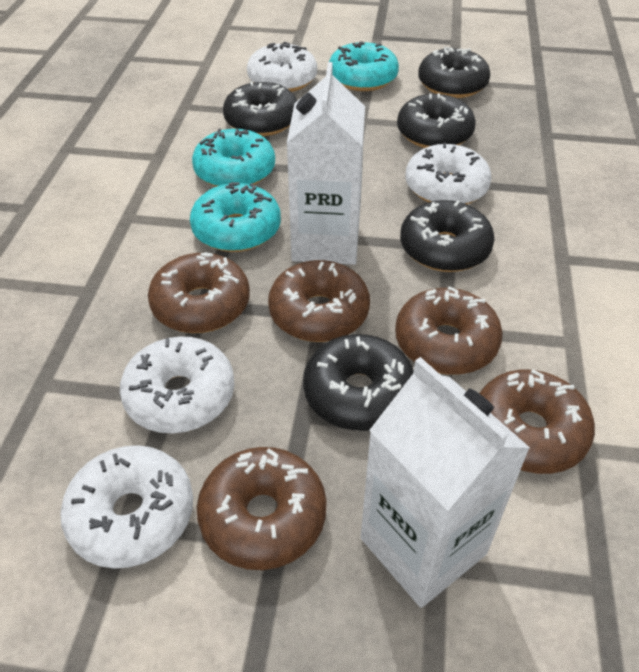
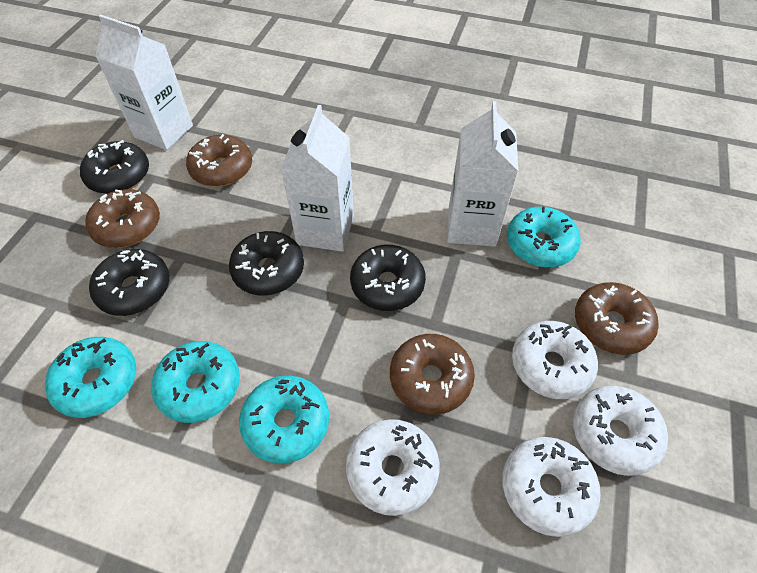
black donut: 5 -> 4
brown donut: 5 -> 4
turquoise donut: 3 -> 4
white carton: 2 -> 3

